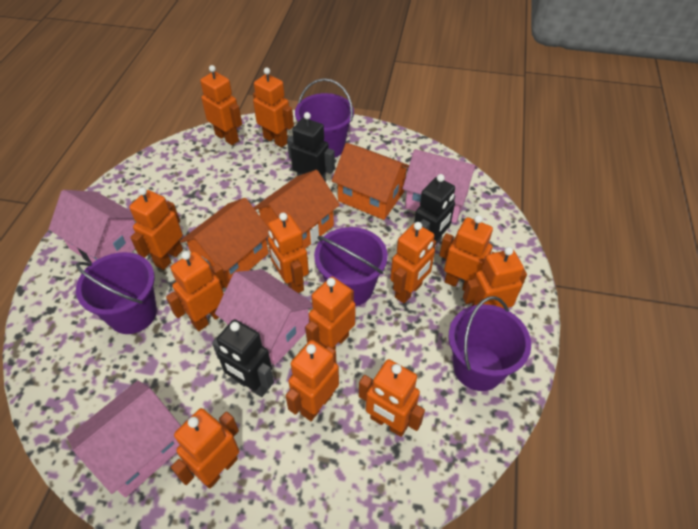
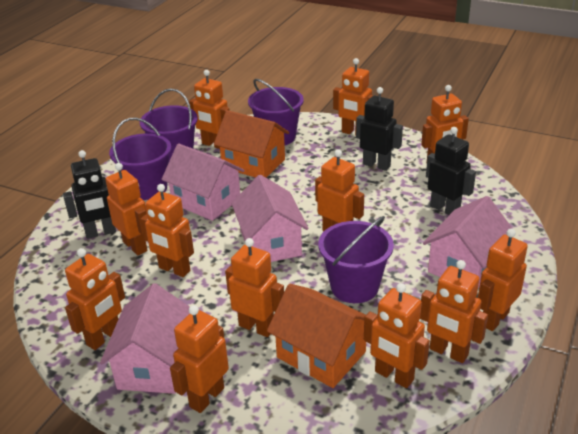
orange house: 3 -> 2

